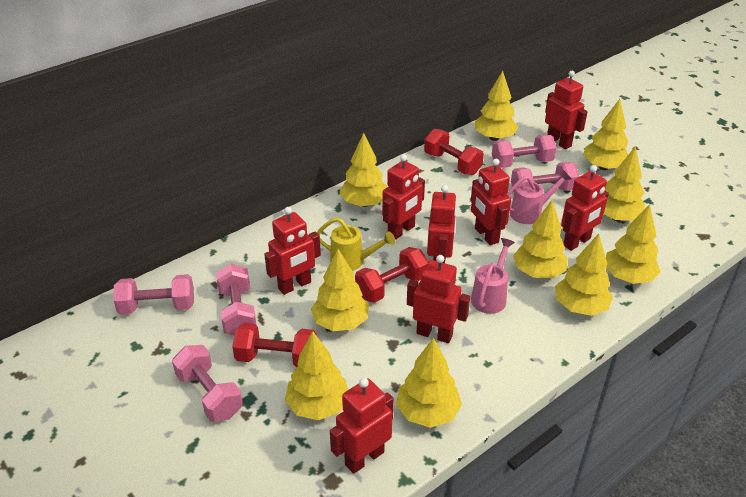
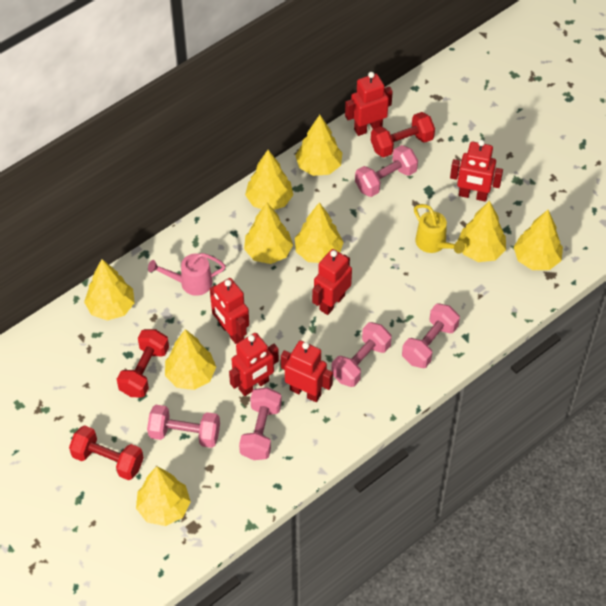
pink watering can: 2 -> 1
red robot: 8 -> 6
yellow tree: 10 -> 9

